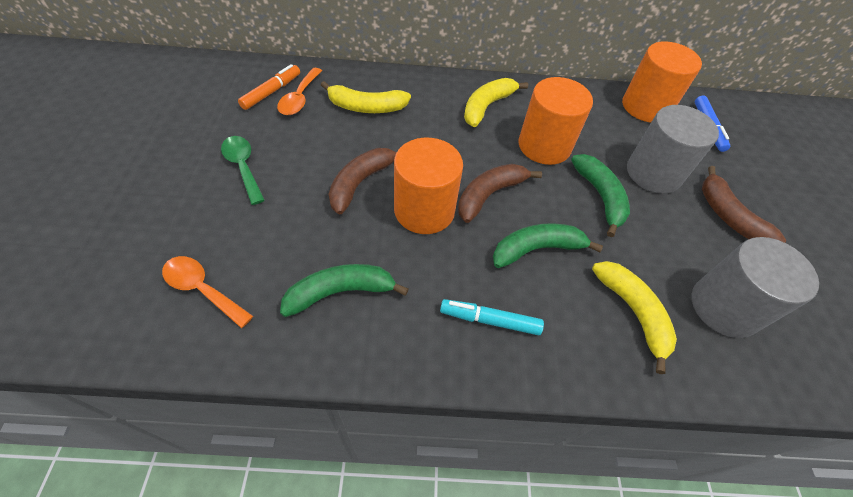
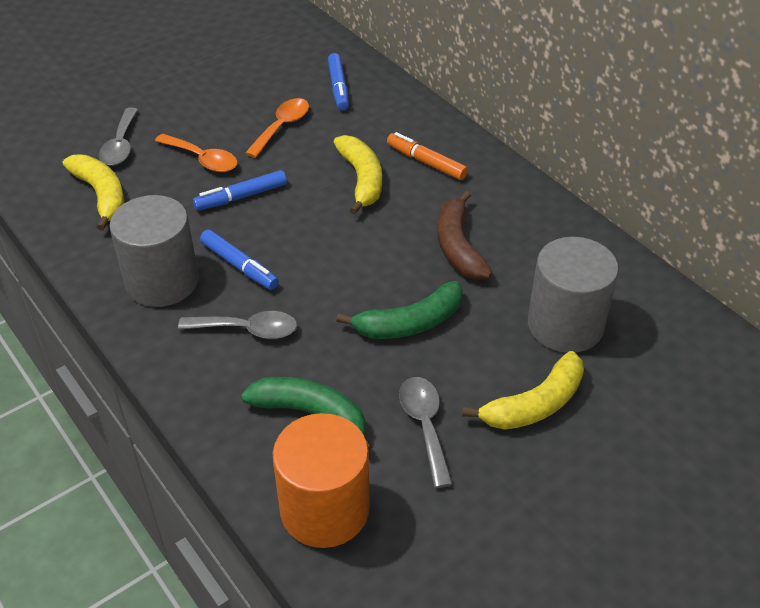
blue marker: 1 -> 3
brown banana: 3 -> 1
green banana: 3 -> 2
green spoon: 1 -> 0
grey spoon: 0 -> 3
orange cylinder: 3 -> 1
turquoise marker: 1 -> 0

